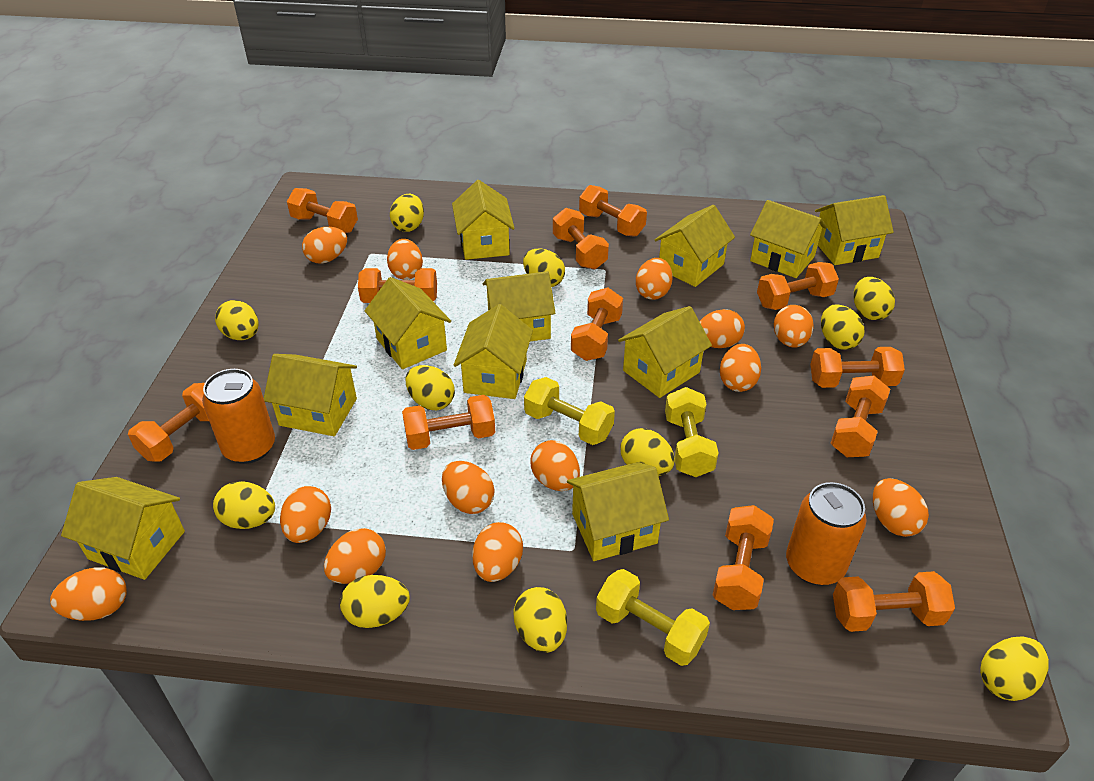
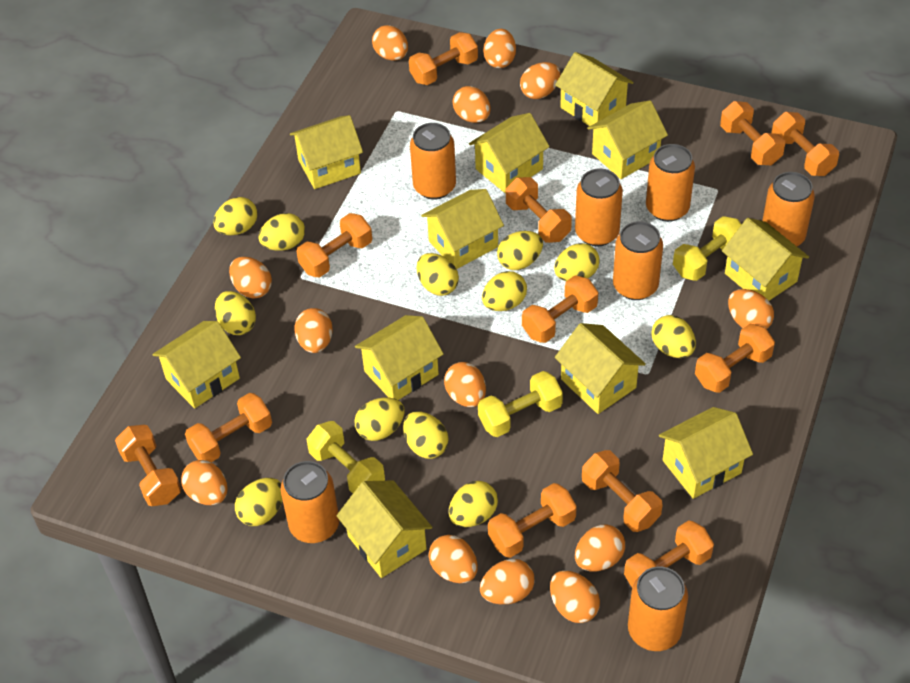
orange can: 2 -> 7
yellow egg: 11 -> 12

